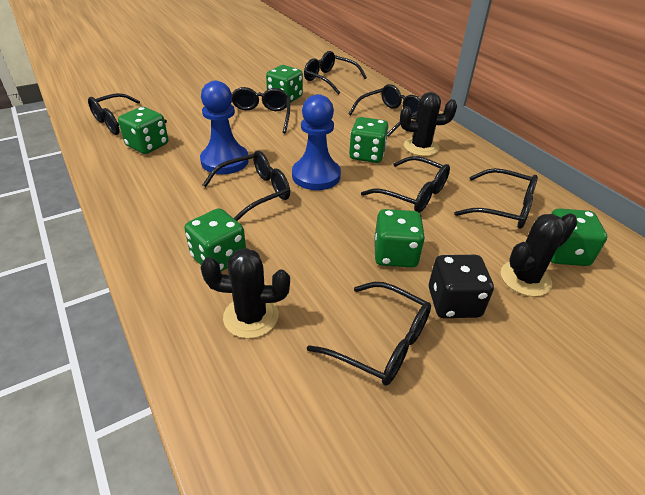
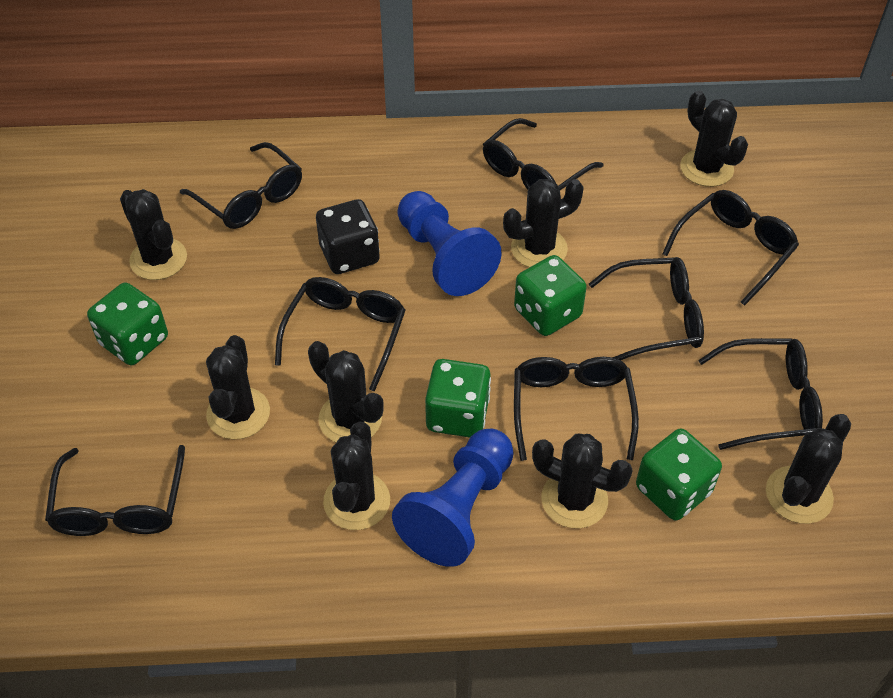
black cactus: 3 -> 8
green dice: 6 -> 4

